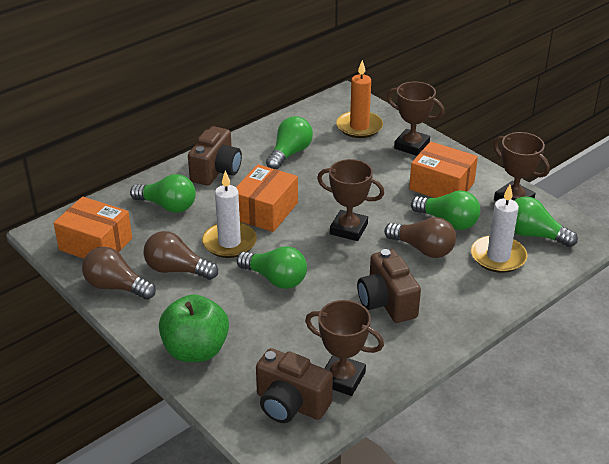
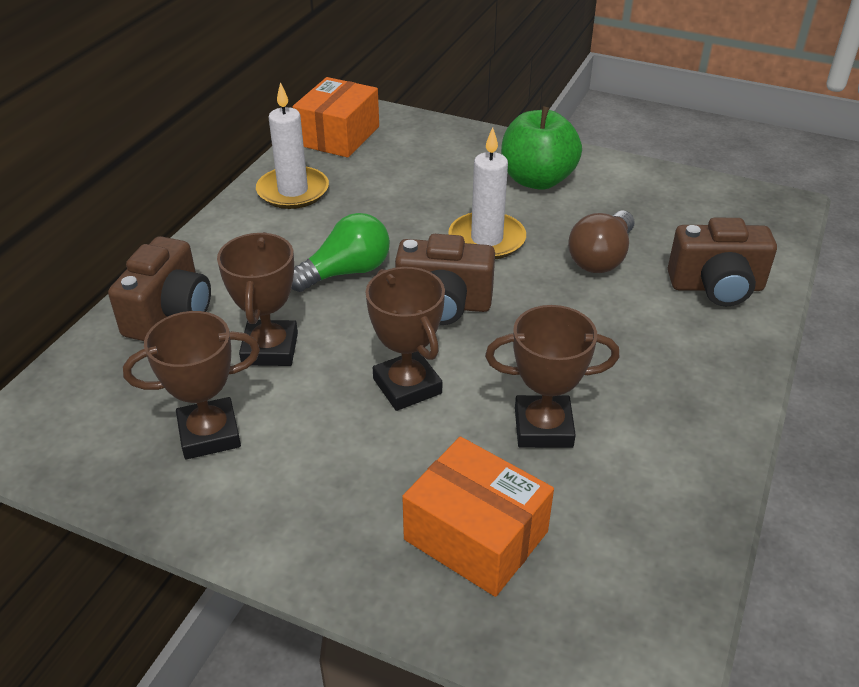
brown light bulb: 3 -> 1
green light bulb: 5 -> 1
orange box: 3 -> 2
orange candle: 1 -> 0

